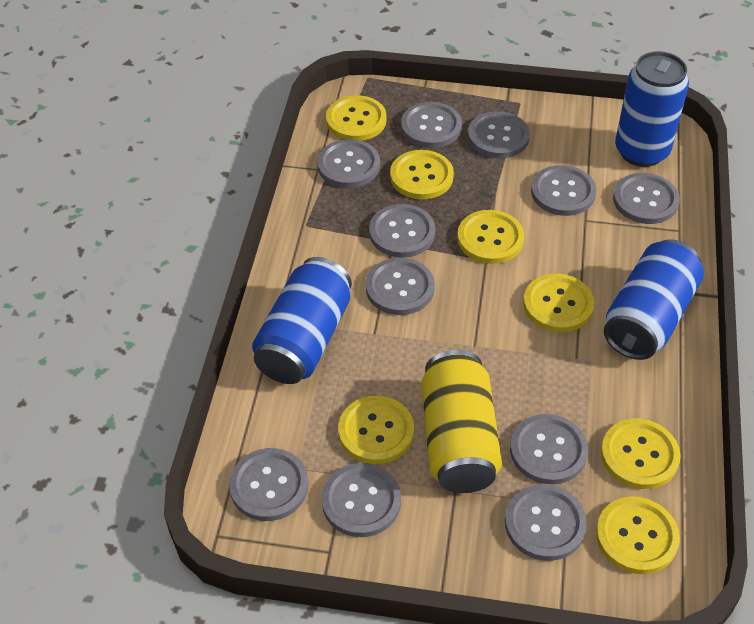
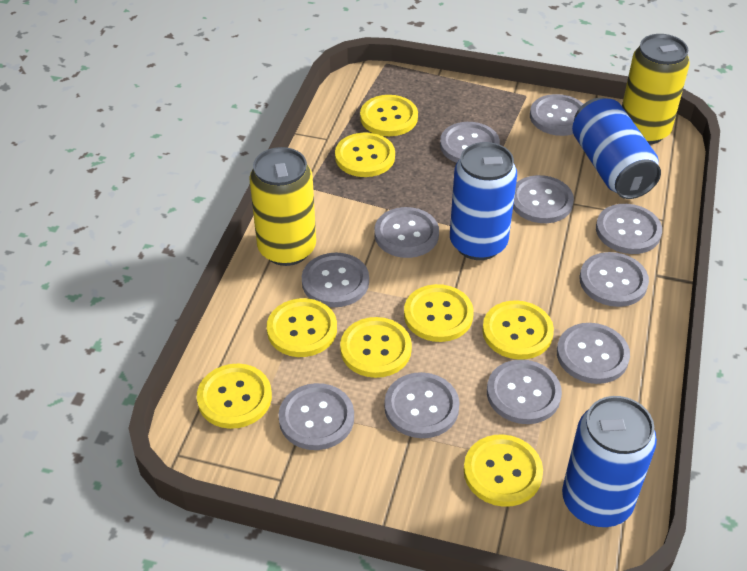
yellow button: 7 -> 8
yellow can: 1 -> 2

